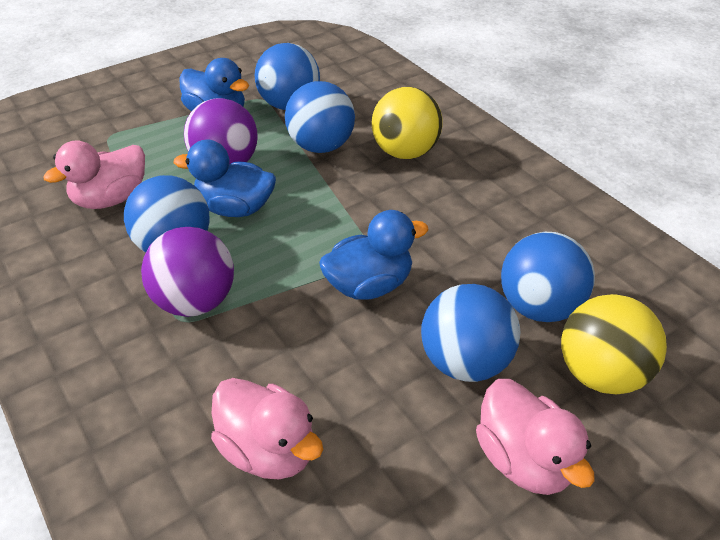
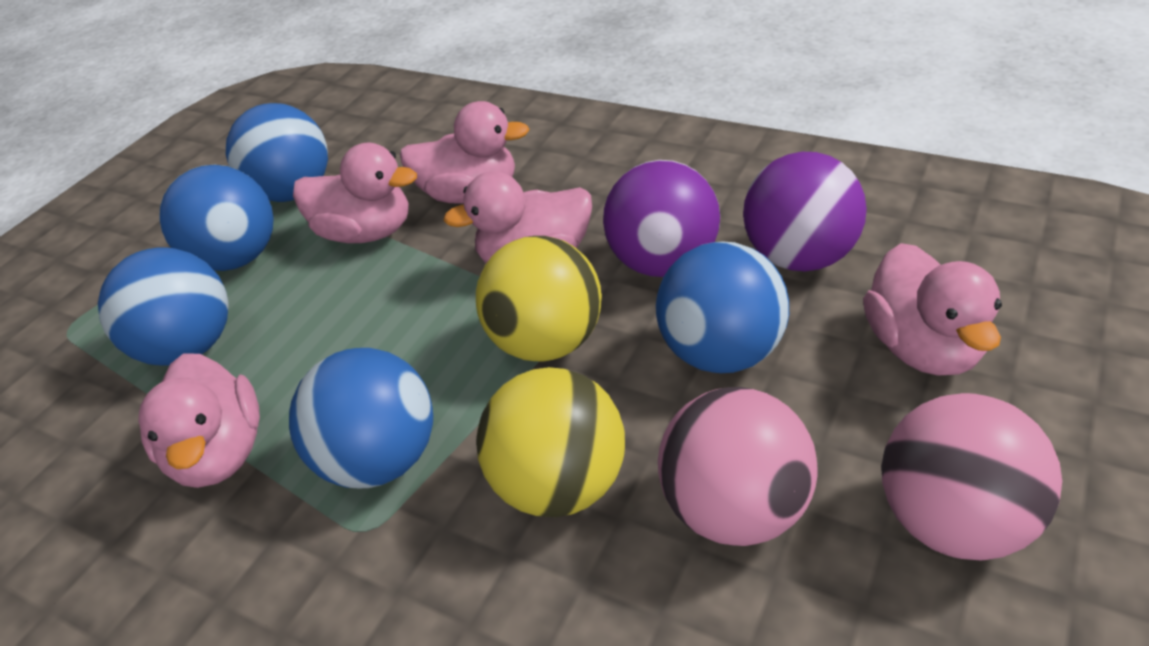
blue duck: 3 -> 0
pink ball: 0 -> 2
pink duck: 3 -> 5

